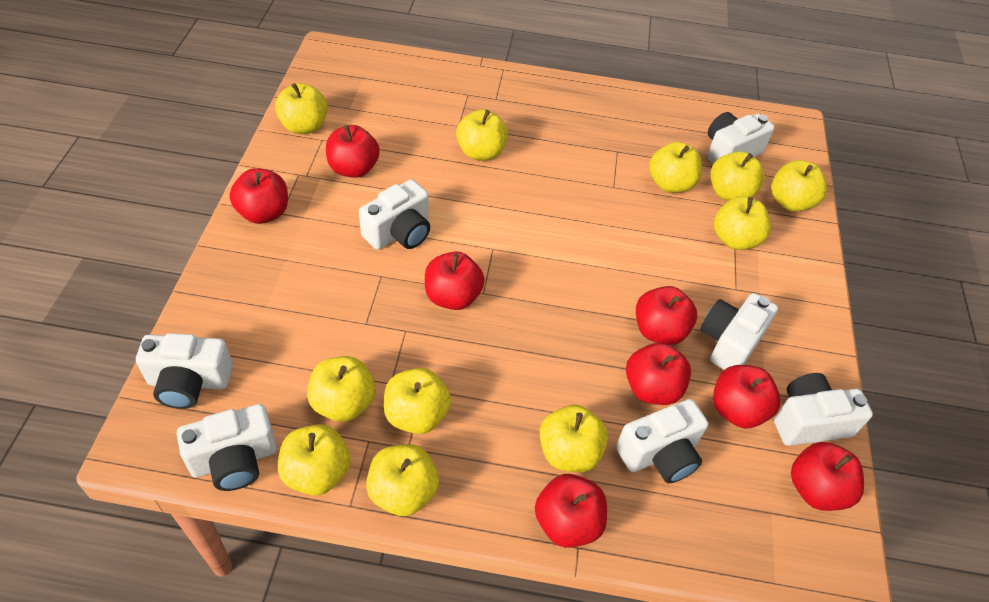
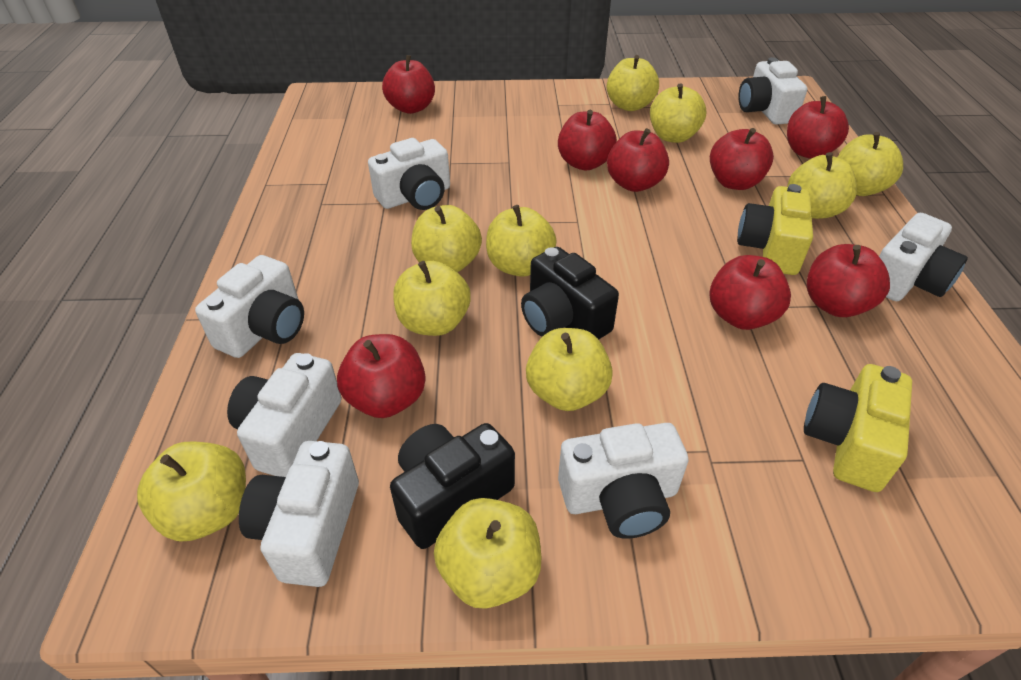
black camera: 0 -> 2
yellow apple: 11 -> 10
yellow camera: 0 -> 2

